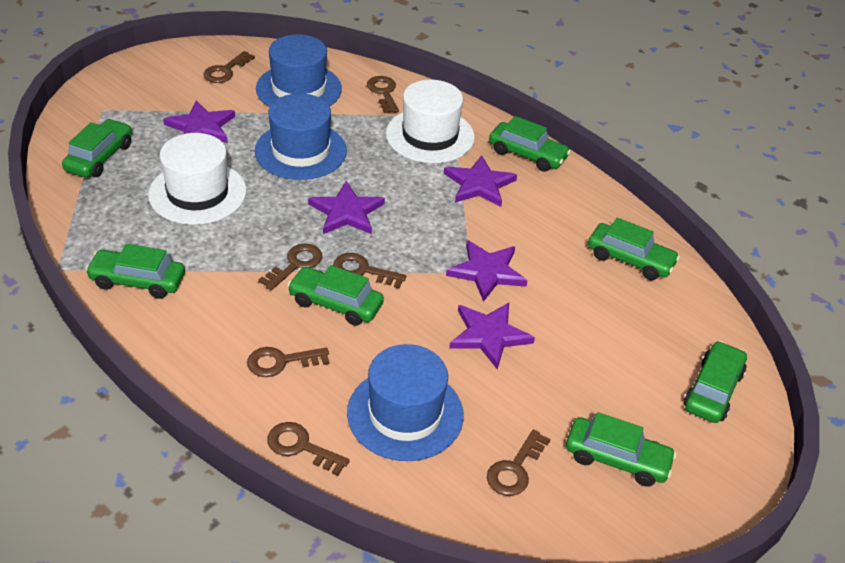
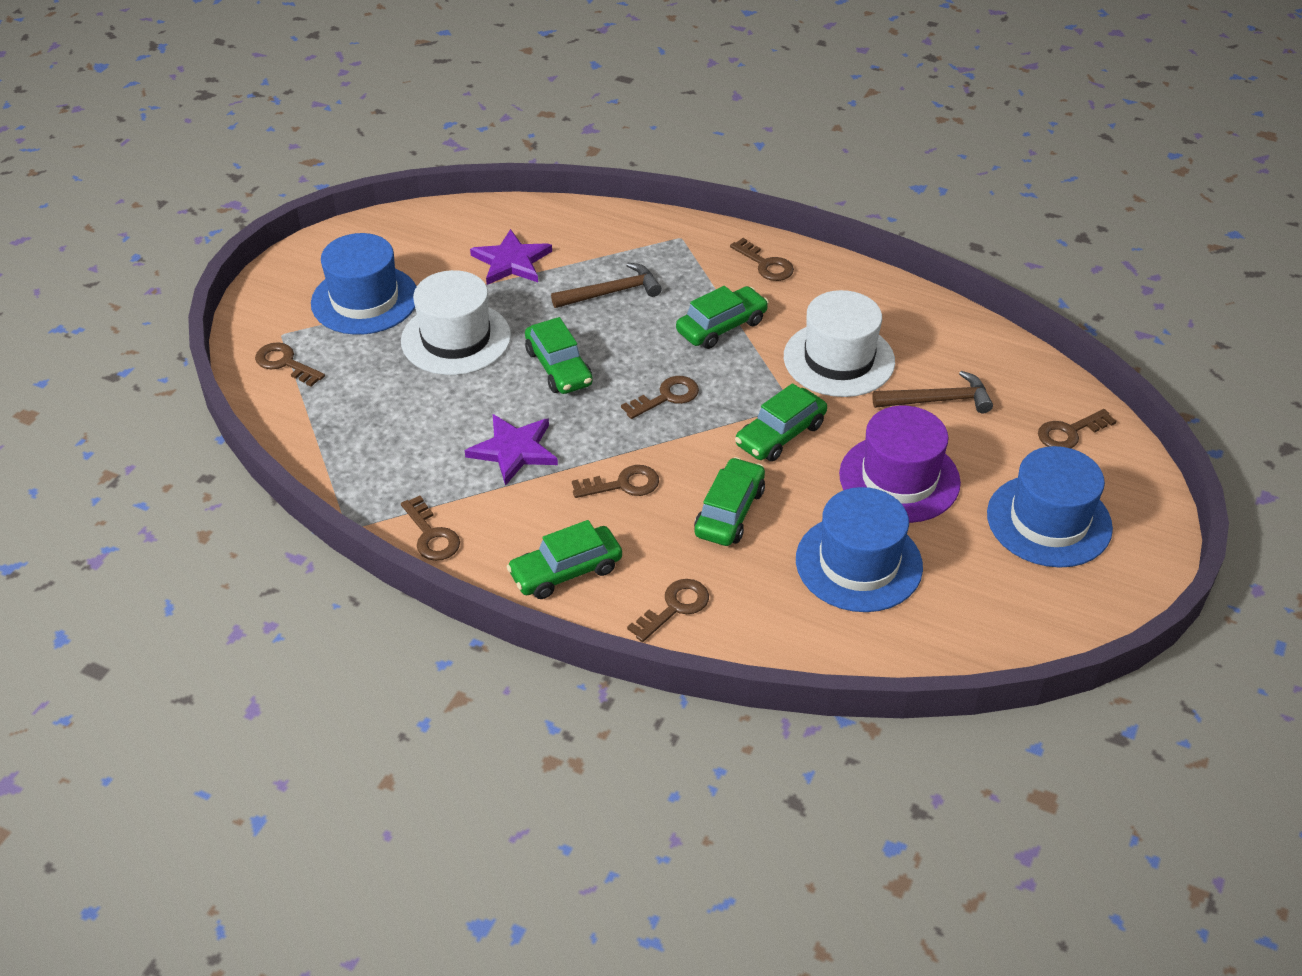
brown hammer: 0 -> 2
green car: 7 -> 5
purple hat: 0 -> 1
purple star: 5 -> 2

